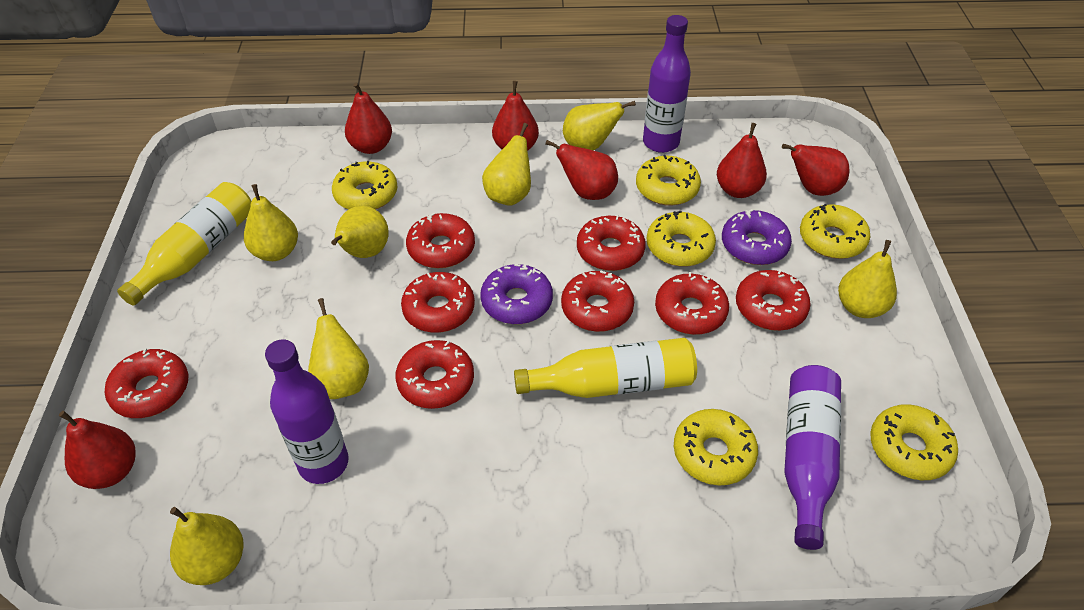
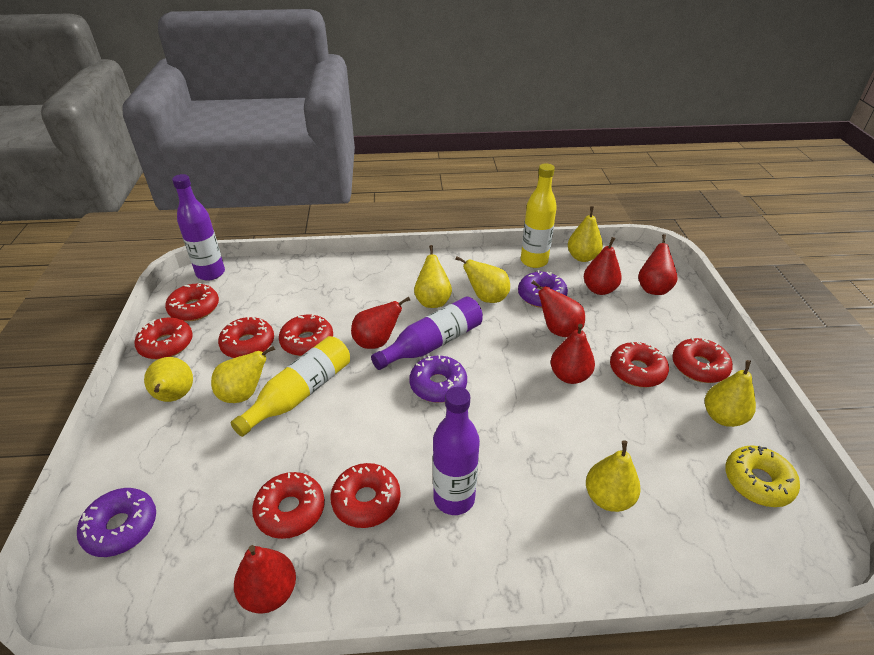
purple donut: 2 -> 3
yellow donut: 6 -> 1

